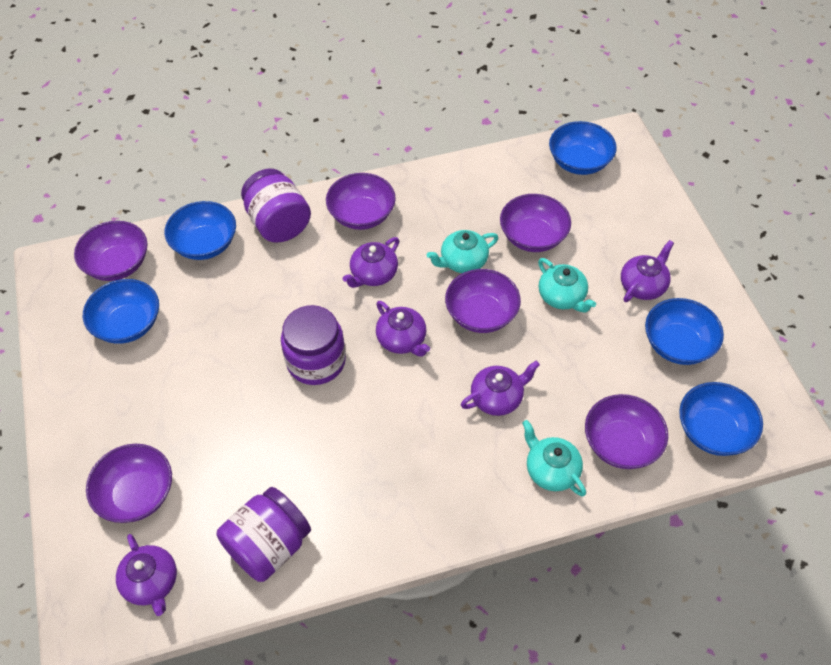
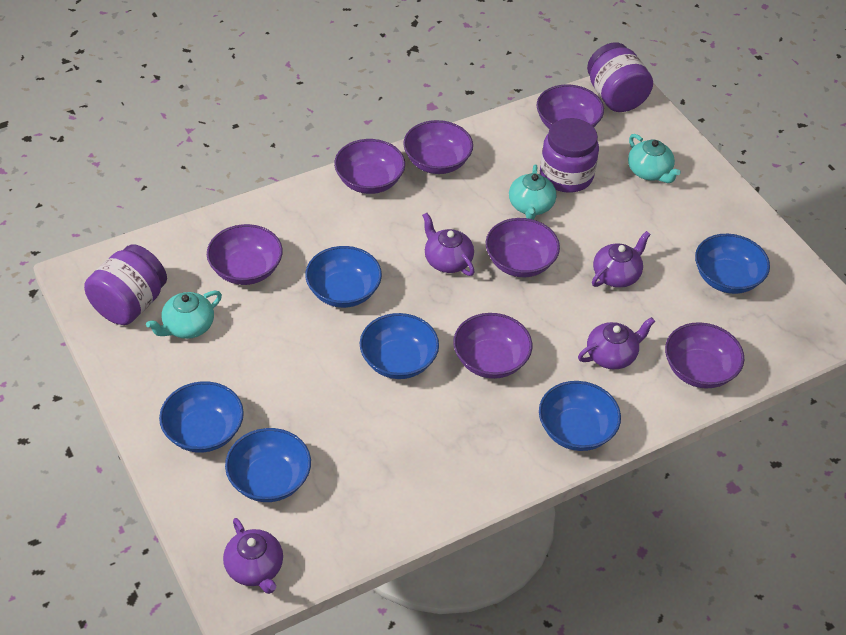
blue bowl: 5 -> 6
purple bowl: 6 -> 7
purple teapot: 5 -> 4

